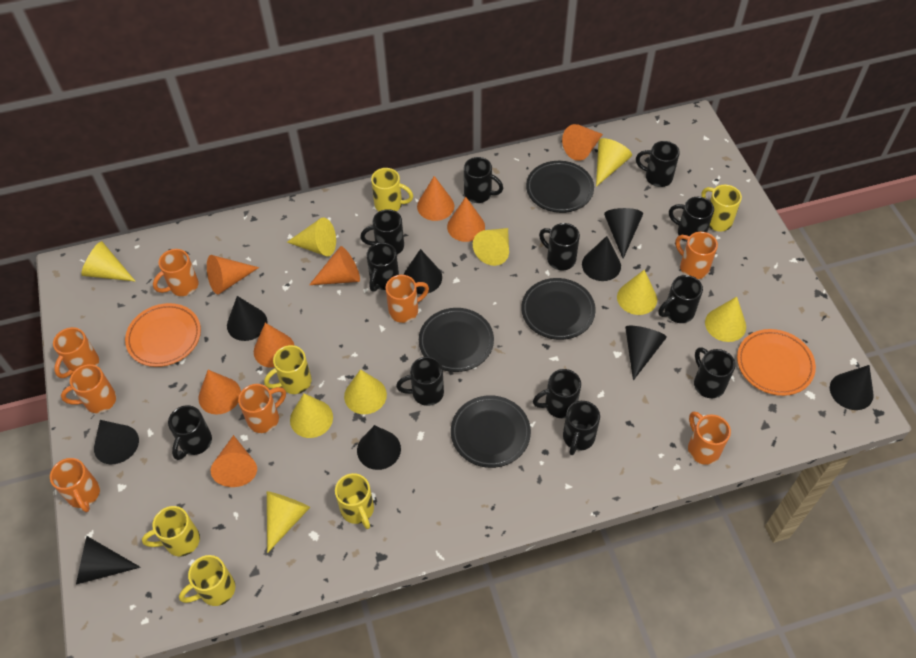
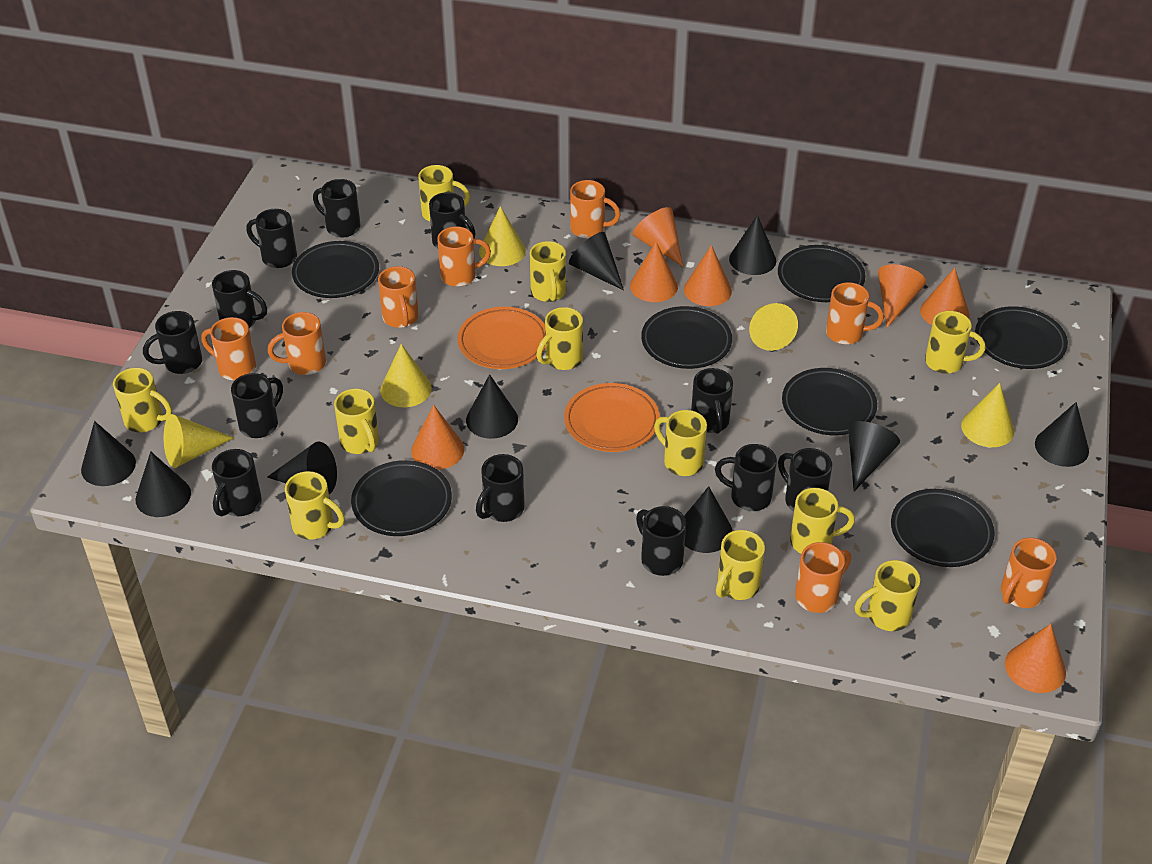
black plate: 4 -> 7
orange cone: 8 -> 7
yellow cone: 9 -> 5
yellow mug: 6 -> 11

